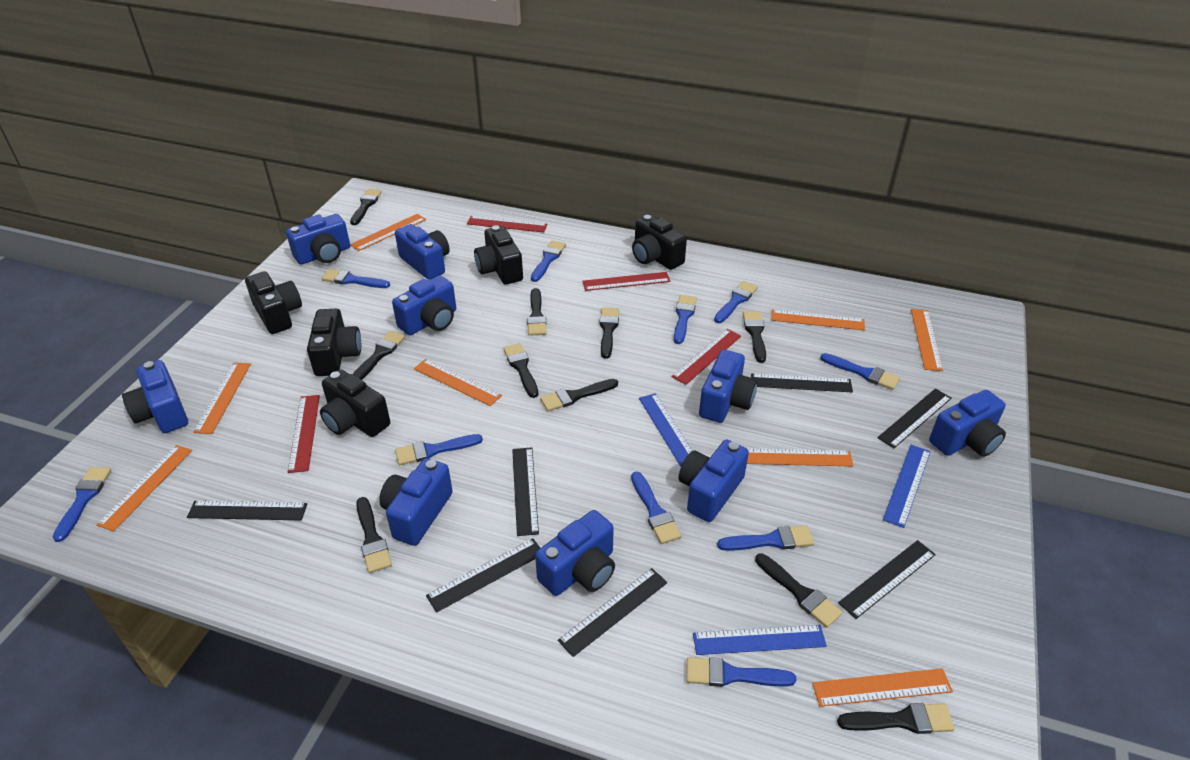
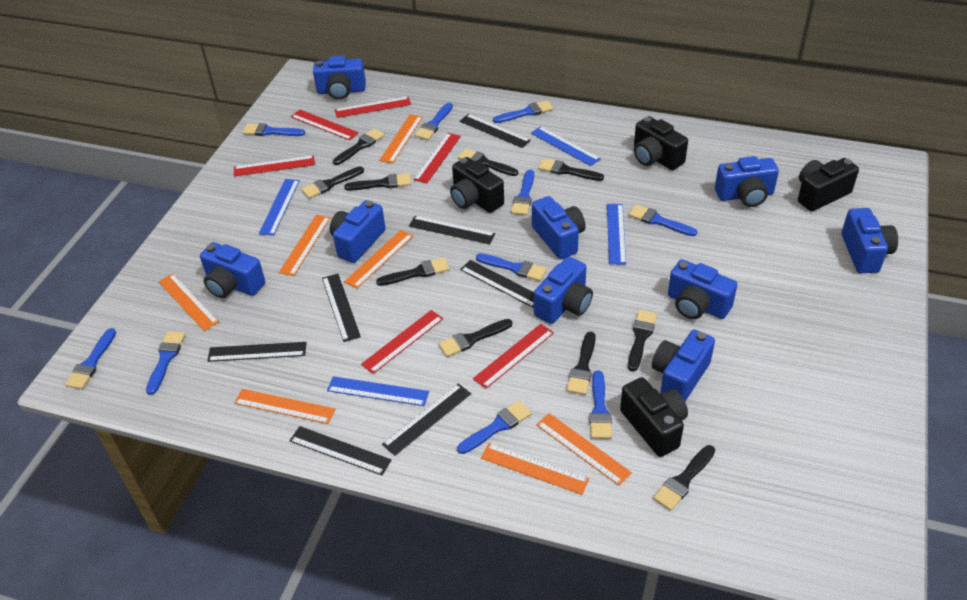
black camera: 5 -> 4
blue ruler: 3 -> 4
orange ruler: 8 -> 7
red ruler: 4 -> 6

